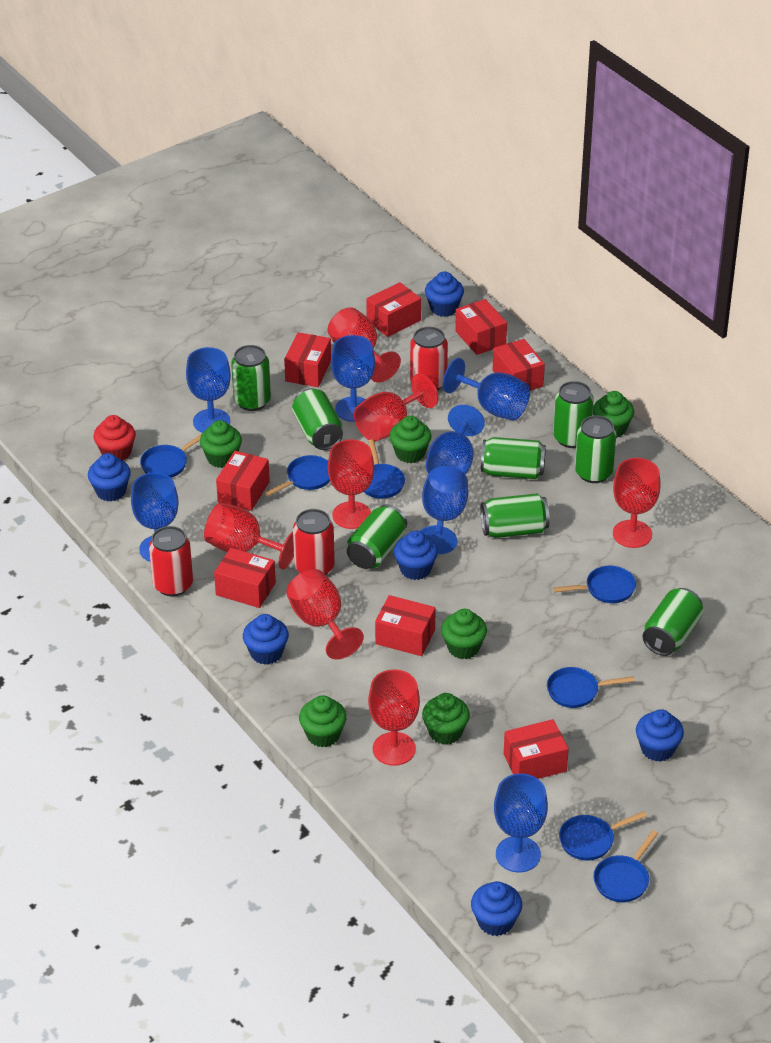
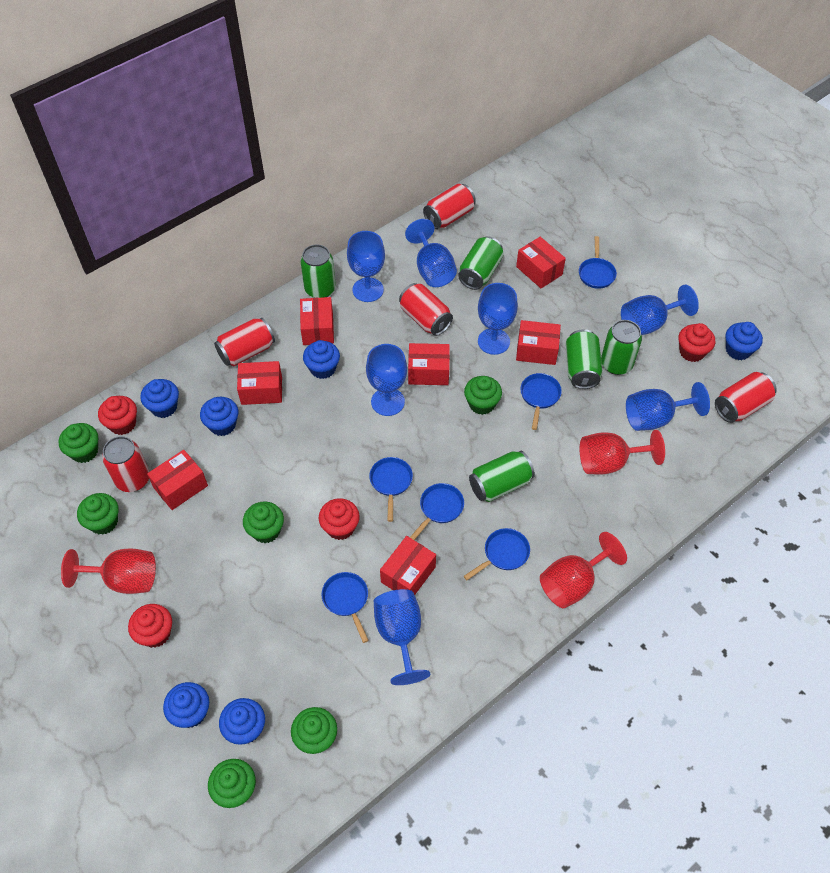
blue pan: 7 -> 6
green can: 8 -> 5
red box: 8 -> 7
red can: 3 -> 5
red cupcake: 1 -> 4
red goblet: 7 -> 3

